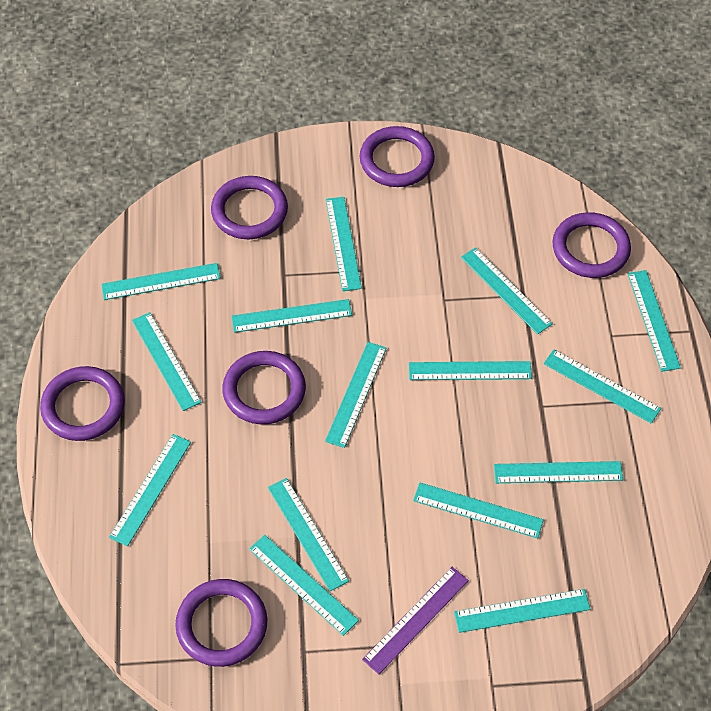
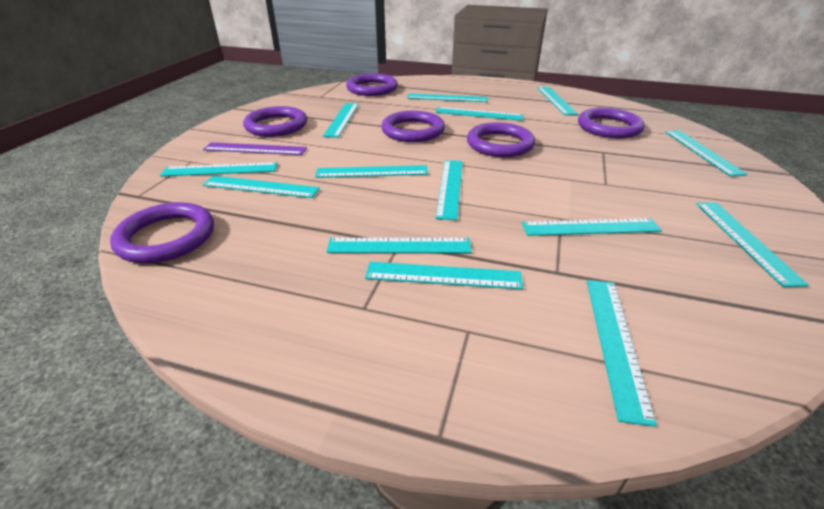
turquoise ruler: 15 -> 14

